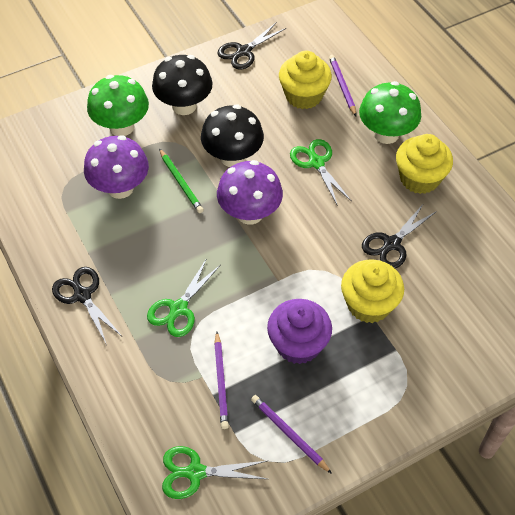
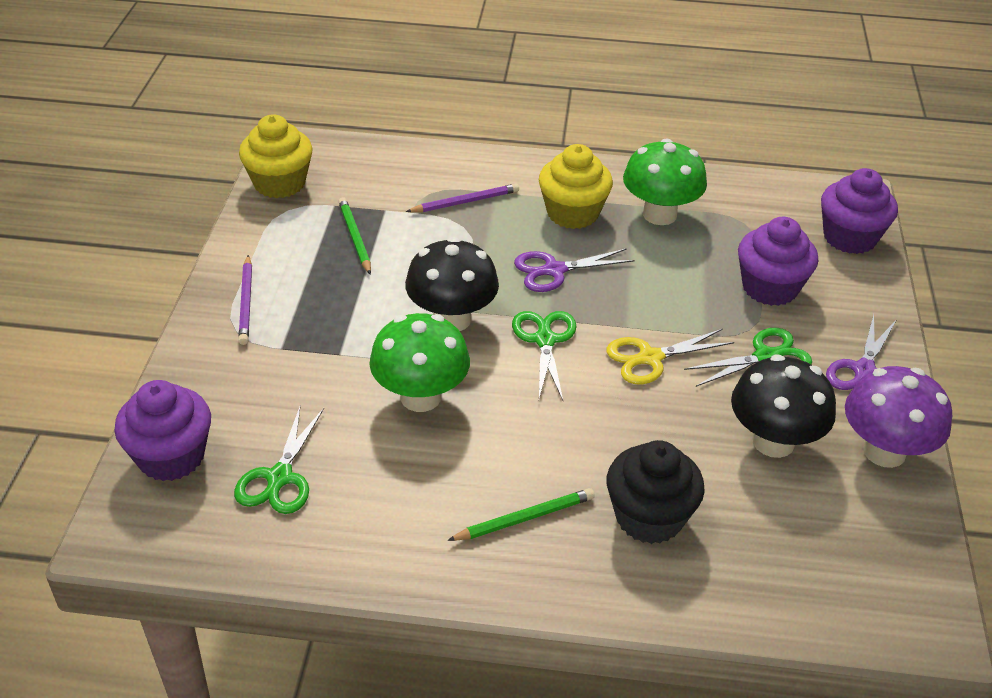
black cupcake: 0 -> 1
black scissors: 3 -> 0
green pencil: 1 -> 2
purple cupcake: 1 -> 3
purple mushroom: 2 -> 1
purple pencil: 3 -> 2
purple scissors: 0 -> 2
yellow cupcake: 3 -> 2
yellow scissors: 0 -> 1

